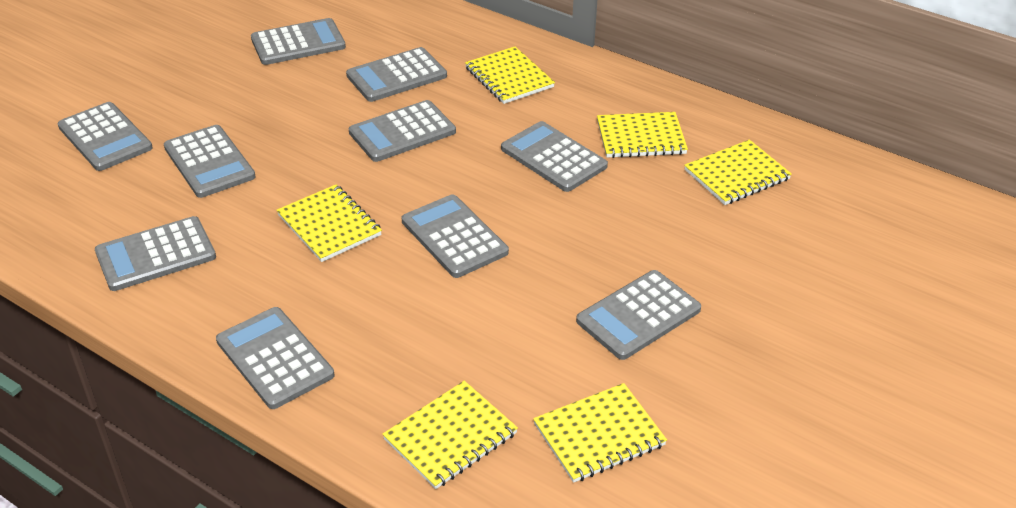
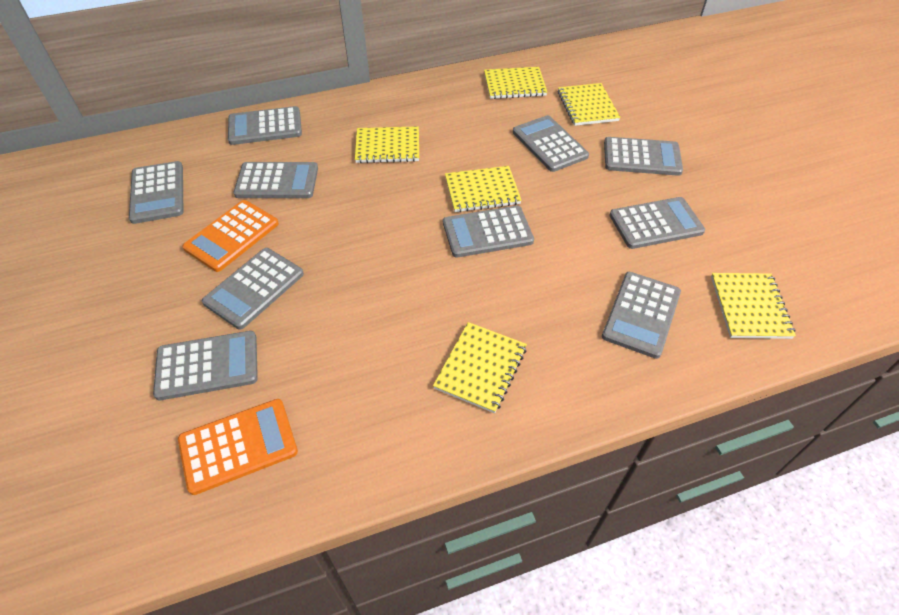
orange calculator: 0 -> 2

